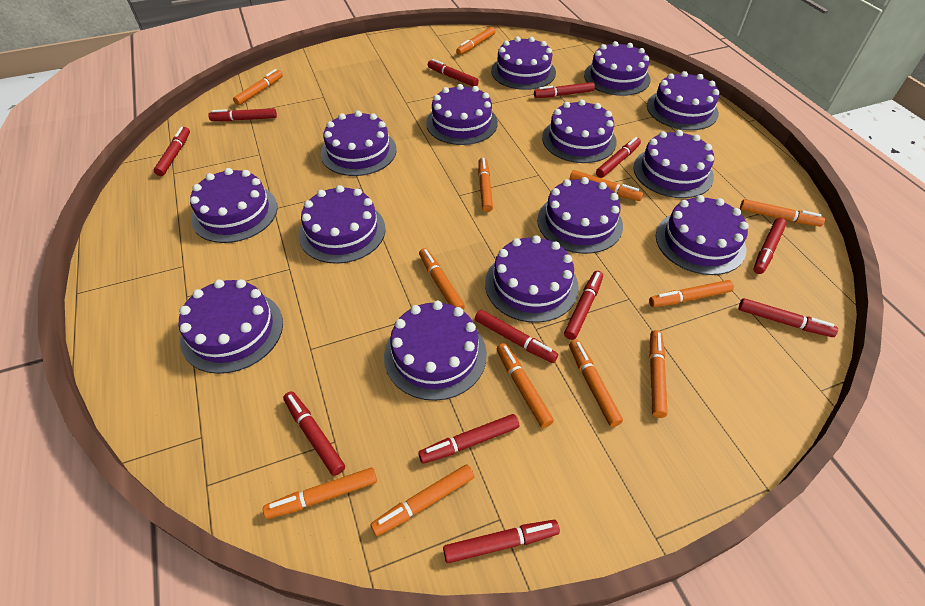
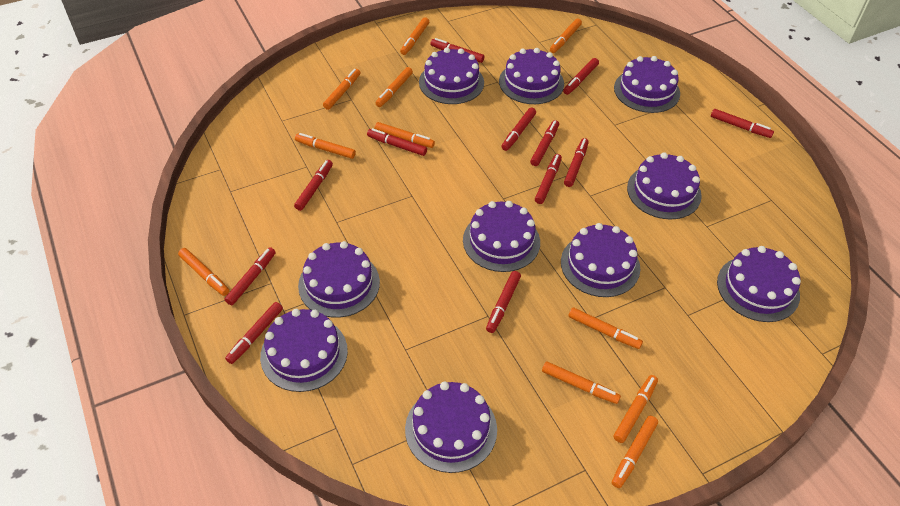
orange marker: 12 -> 11
purple cake: 14 -> 10

